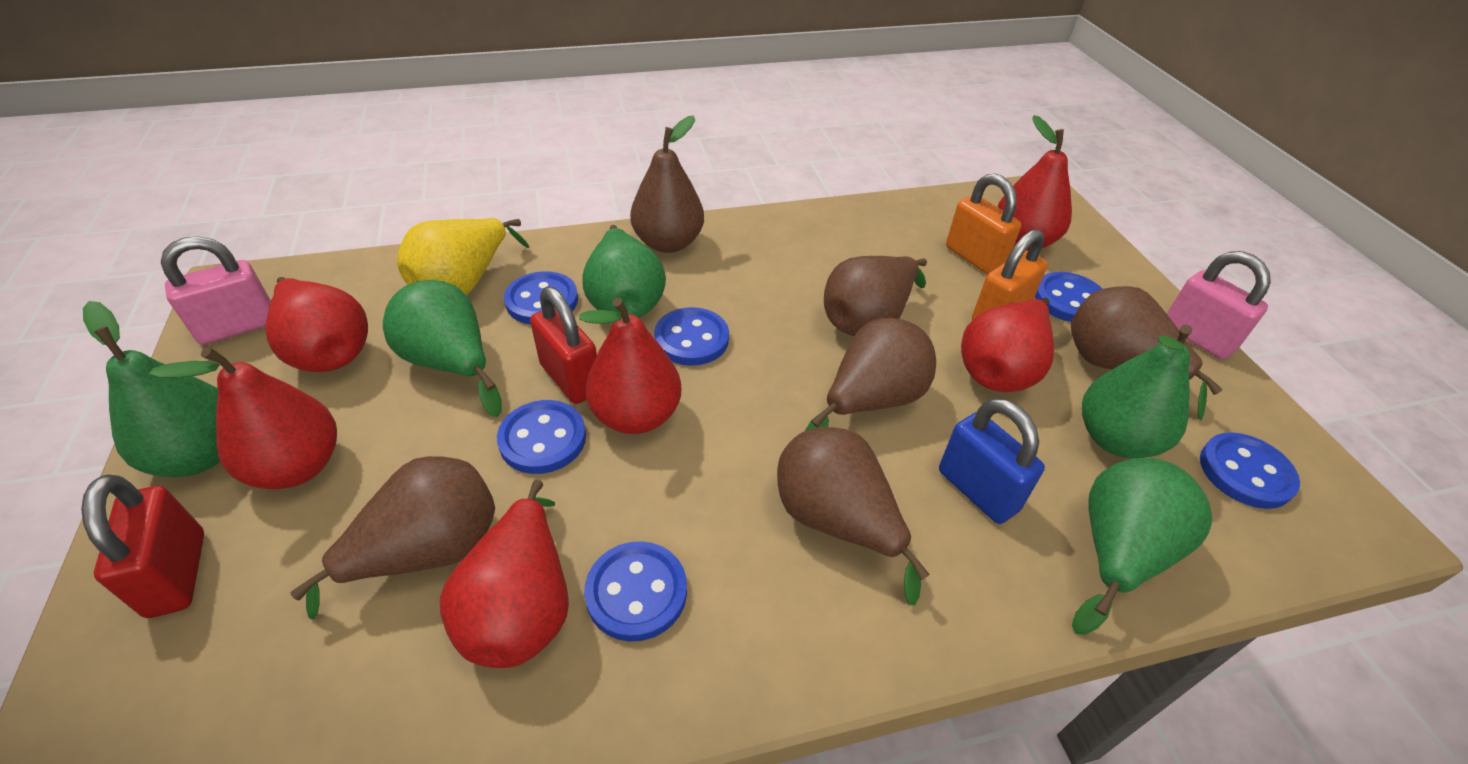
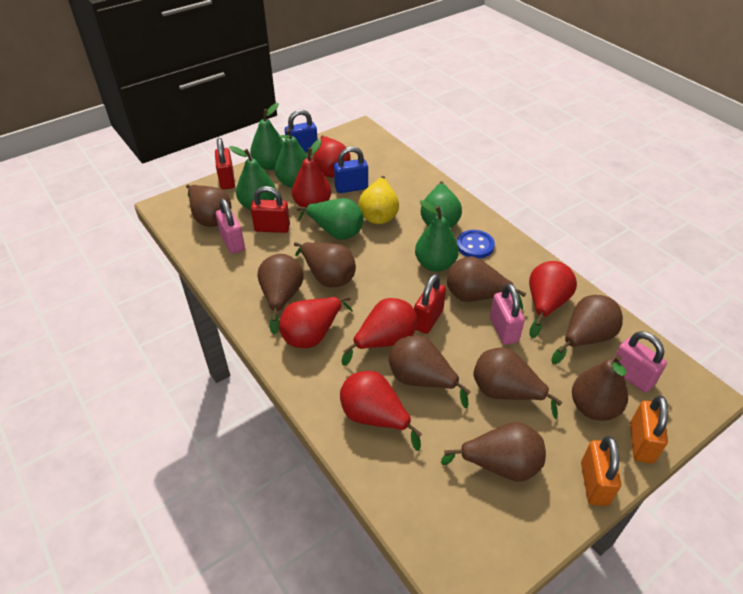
blue button: 6 -> 1
blue padlock: 1 -> 2
brown pear: 6 -> 9
green pear: 5 -> 6
pink padlock: 2 -> 3
red padlock: 2 -> 3

